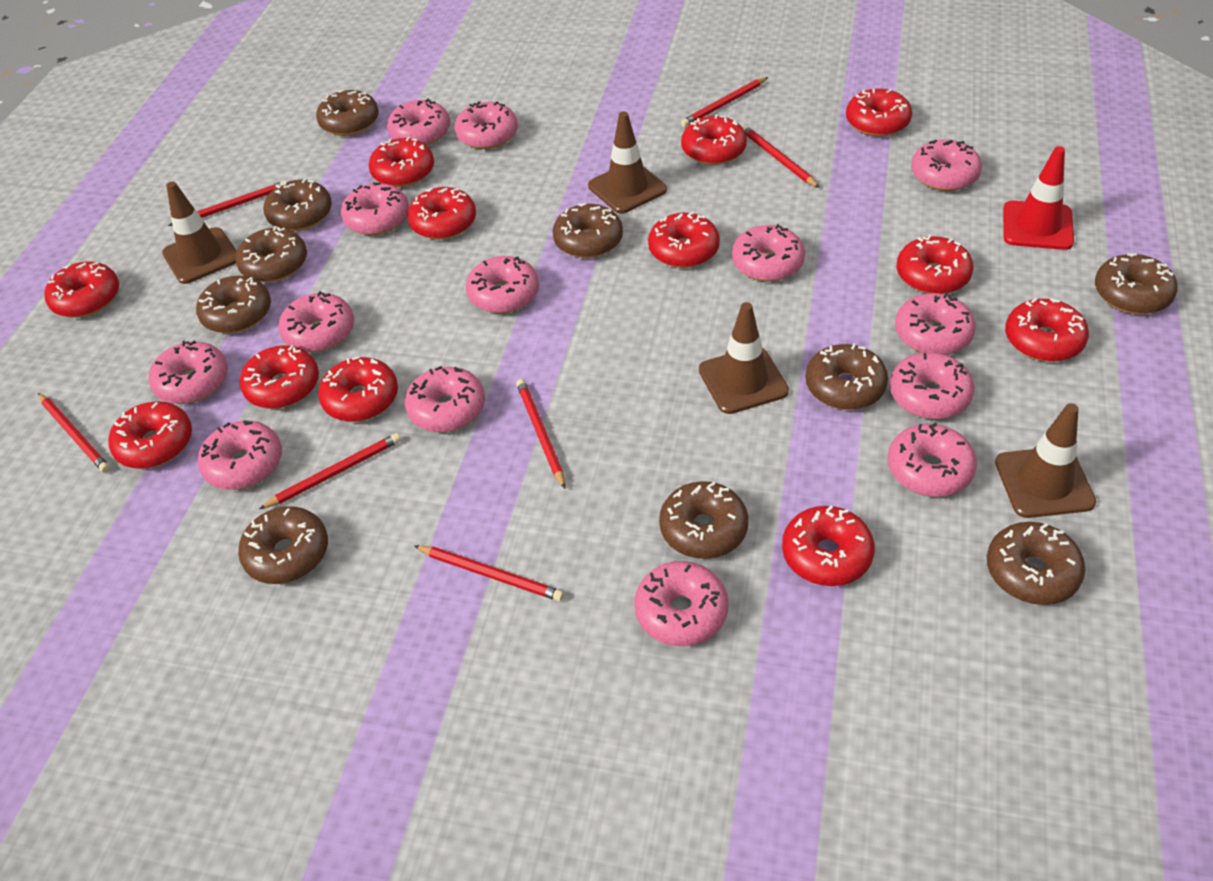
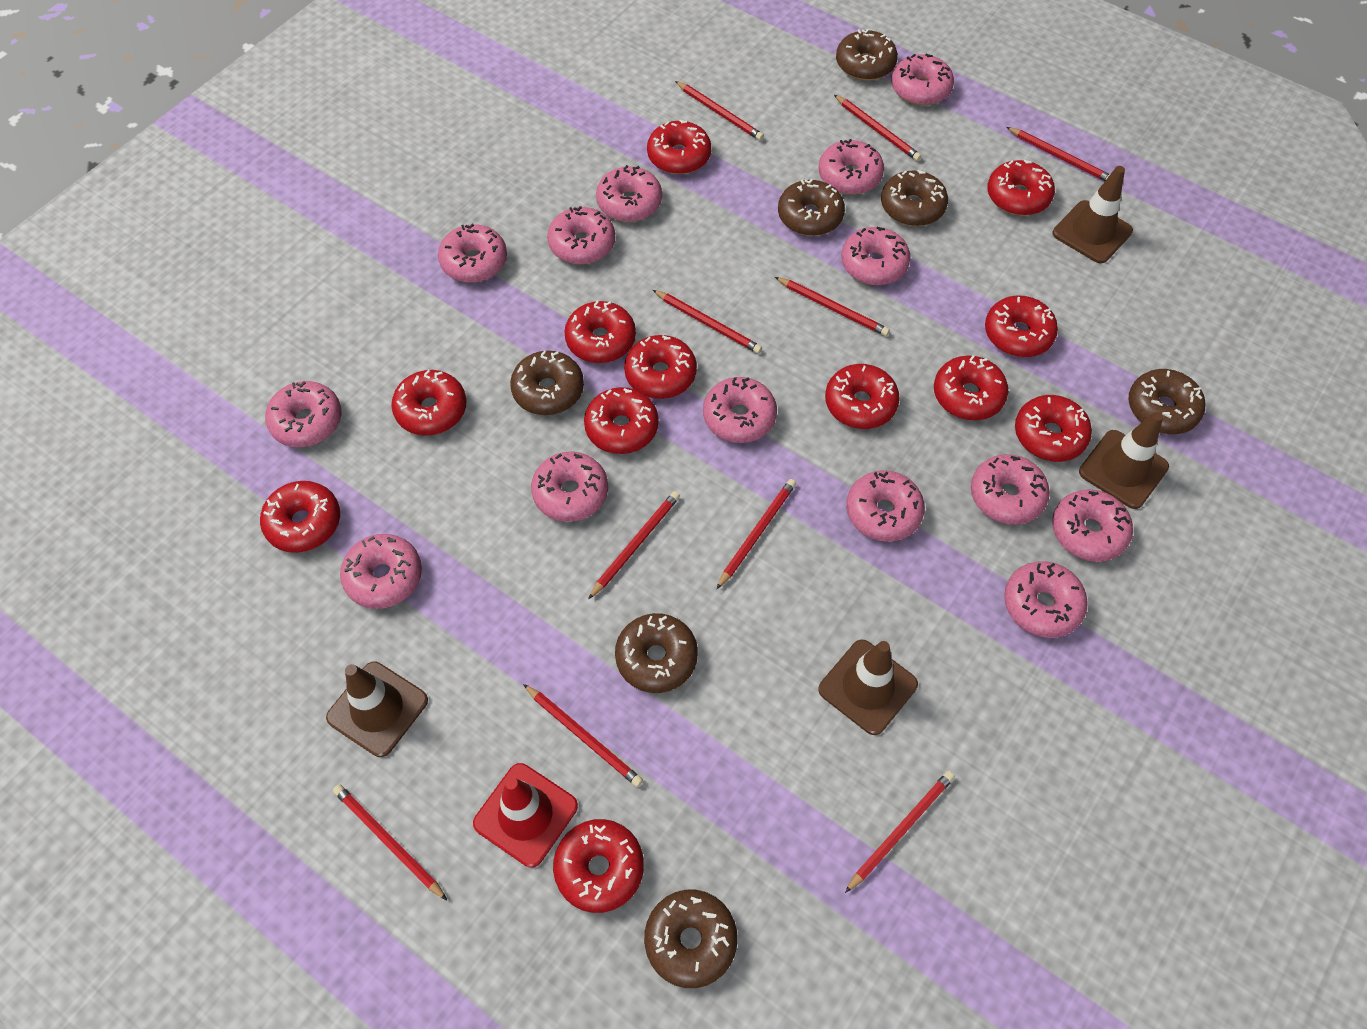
brown donut: 10 -> 7
red pencil: 7 -> 10

